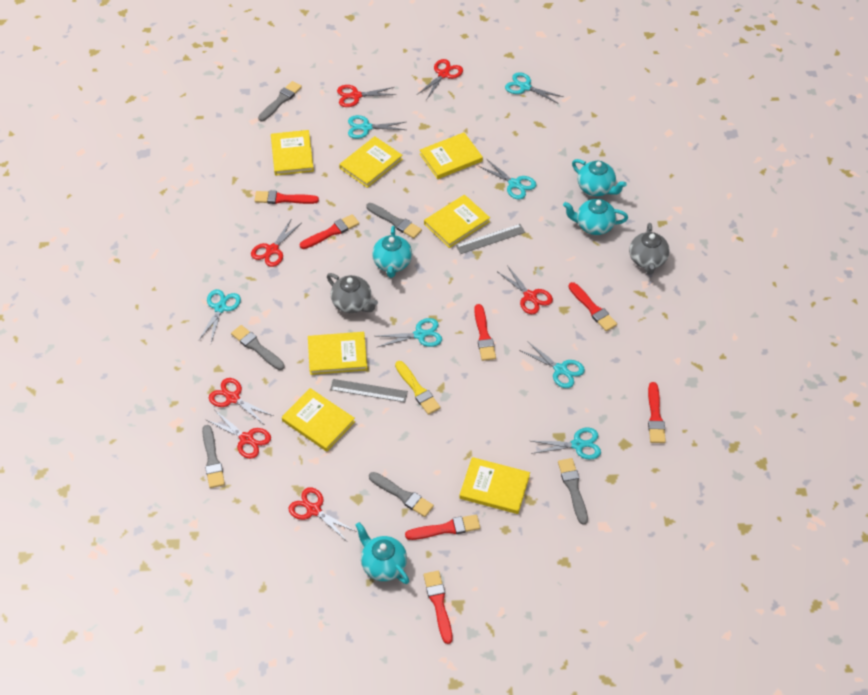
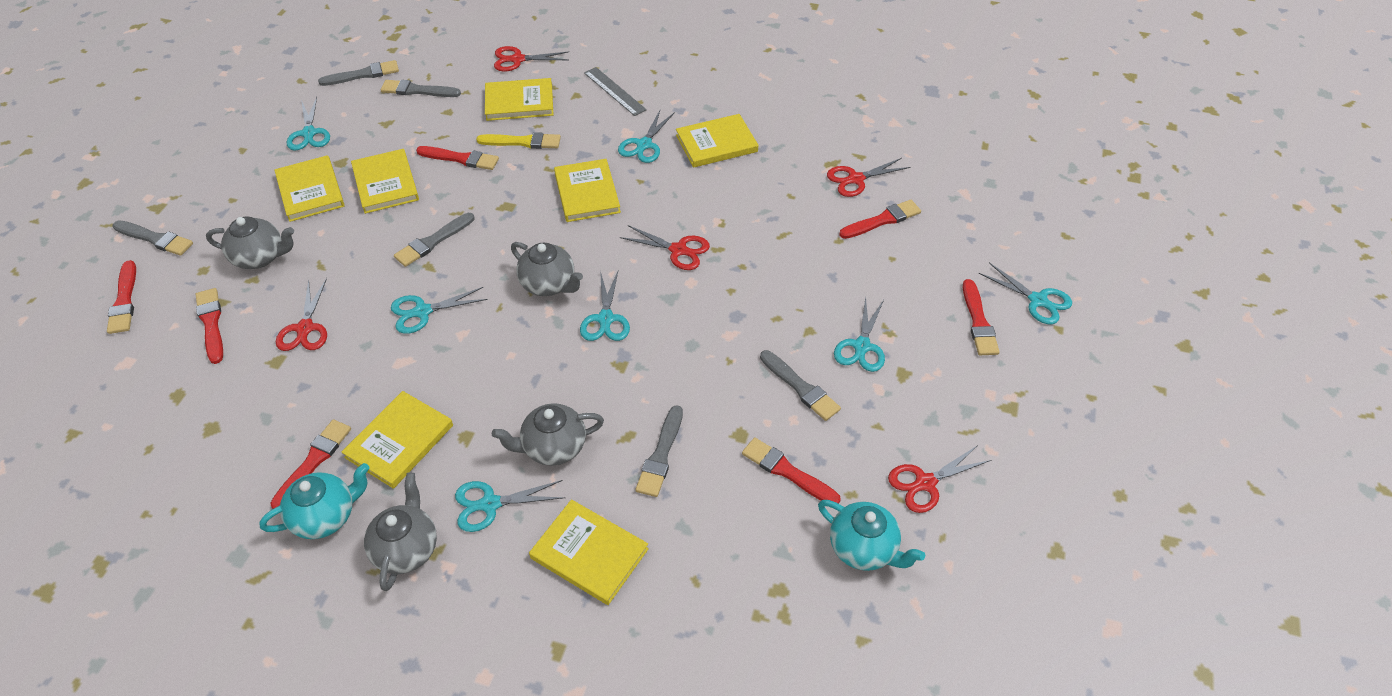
grey ruler: 2 -> 1
grey teapot: 2 -> 4
red scissors: 7 -> 5
turquoise teapot: 4 -> 2

